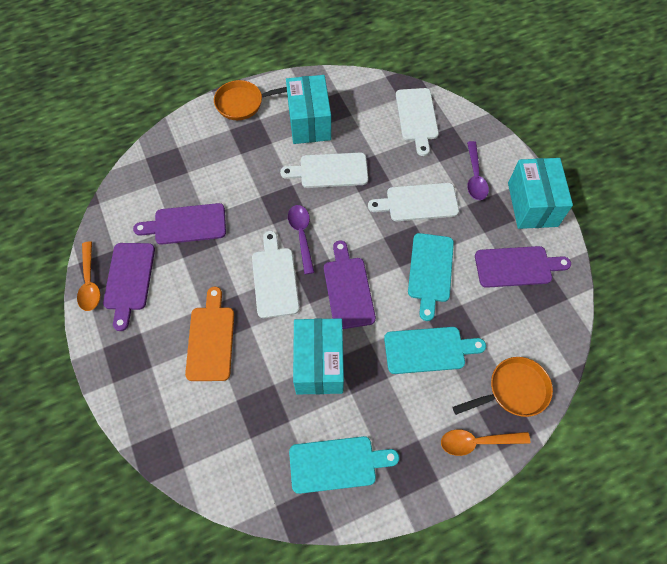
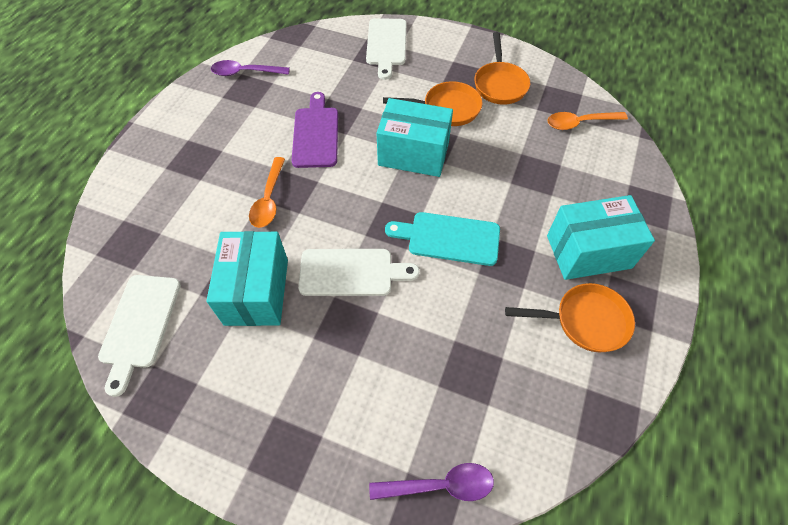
orange cutting board: 1 -> 0
orange pan: 2 -> 3
purple cutting board: 4 -> 1
turquoise cutting board: 3 -> 1
white cutting board: 4 -> 3

